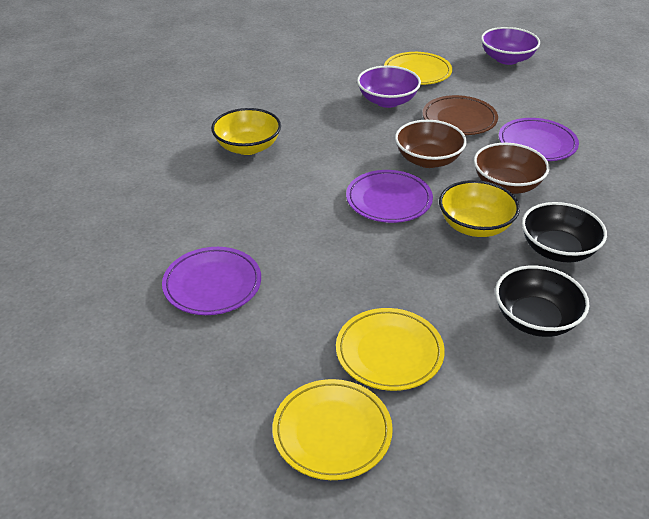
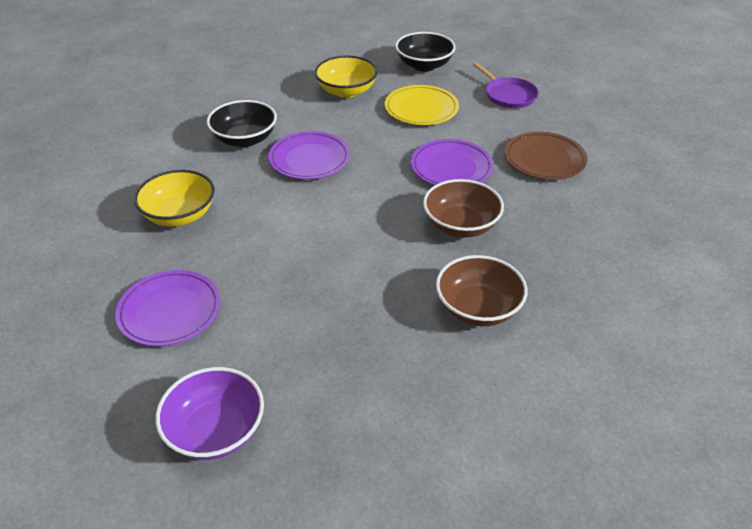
purple bowl: 2 -> 1
purple pan: 0 -> 1
yellow plate: 3 -> 1

